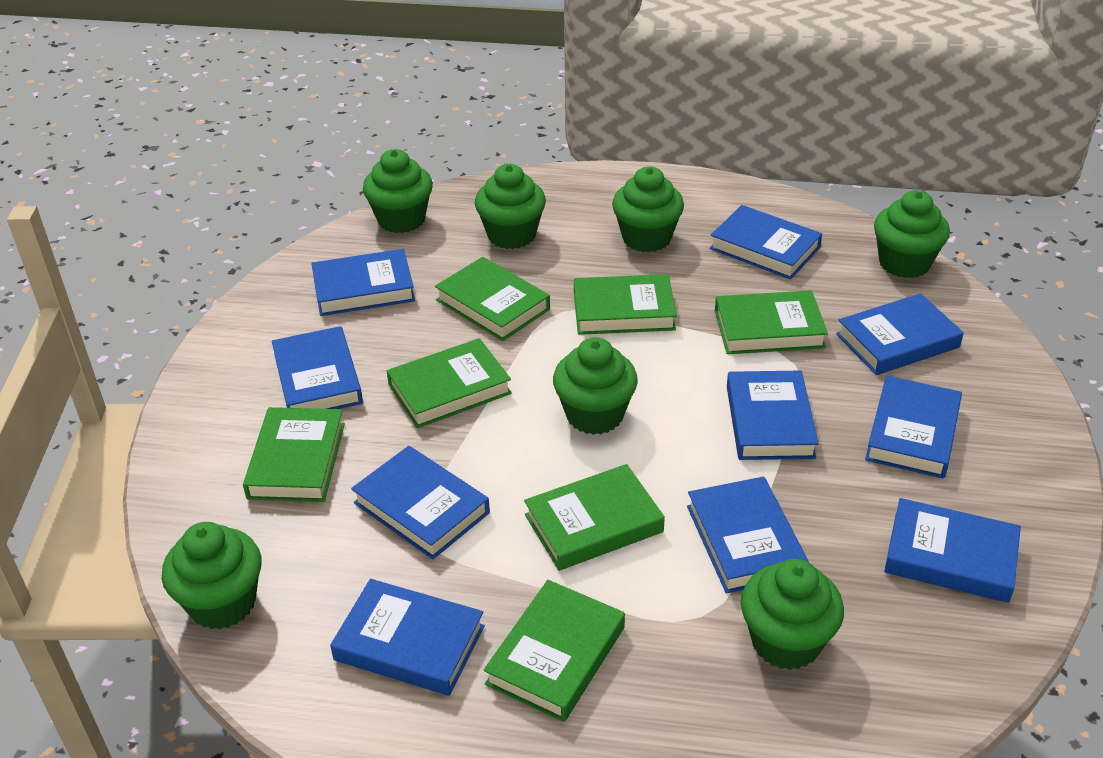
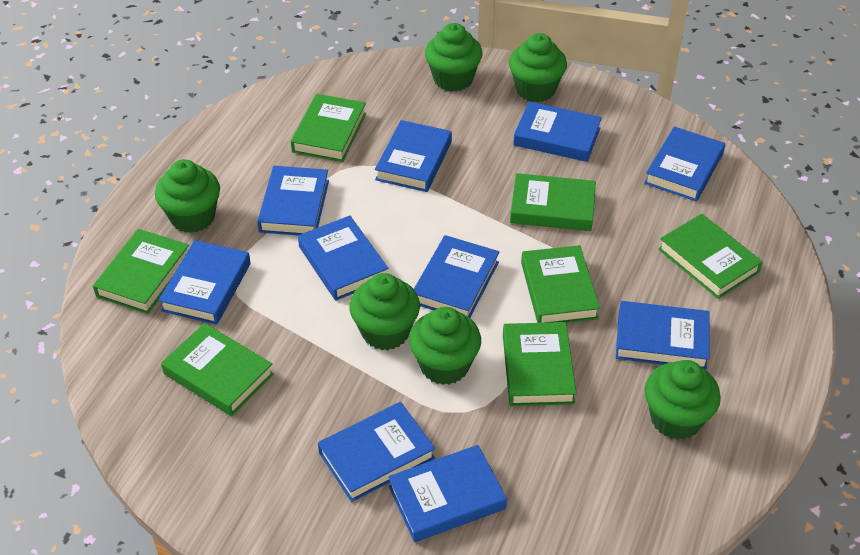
green cupcake: 7 -> 6

